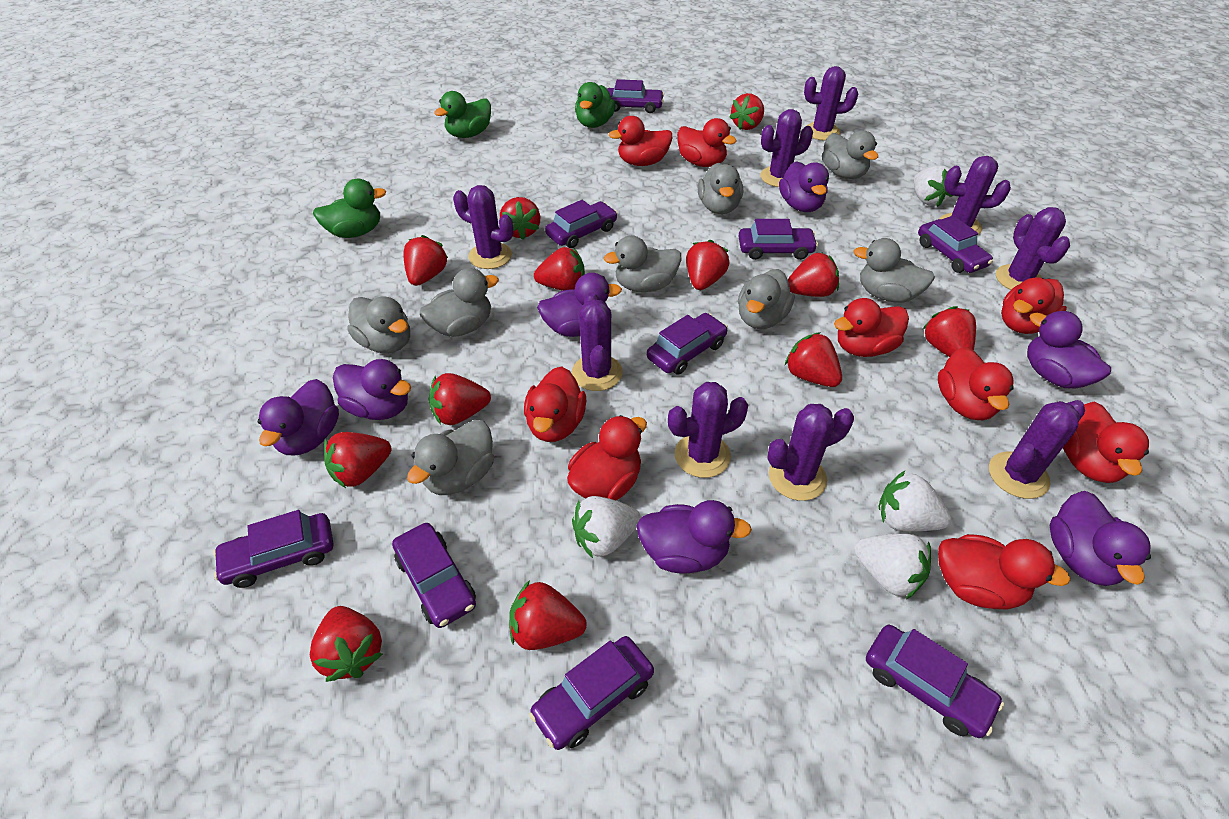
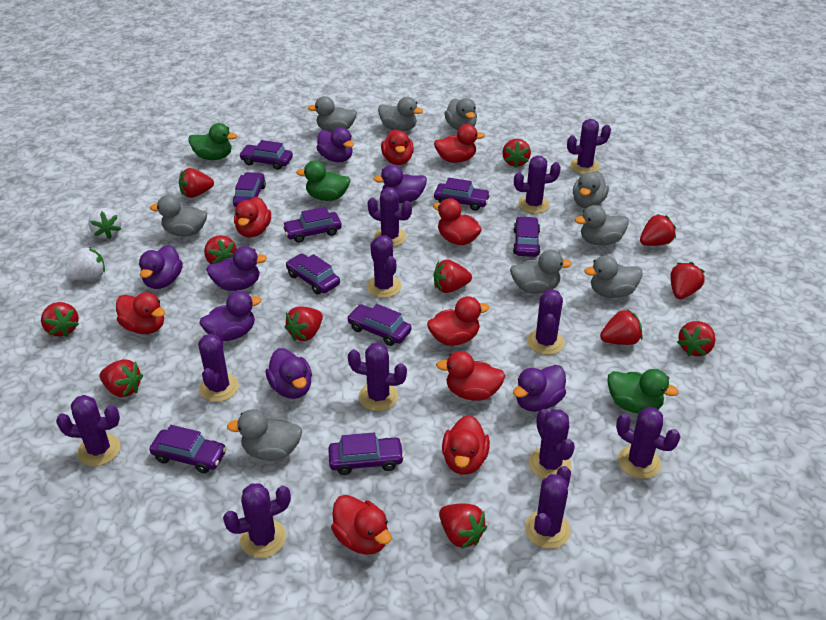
grey duck: 8 -> 9
purple cactus: 9 -> 12
white strawberry: 4 -> 2

